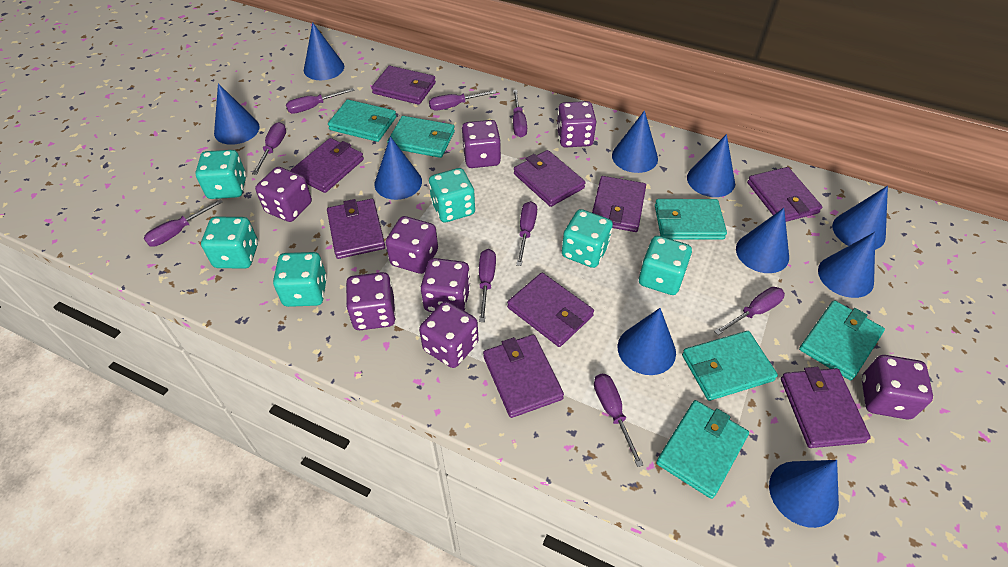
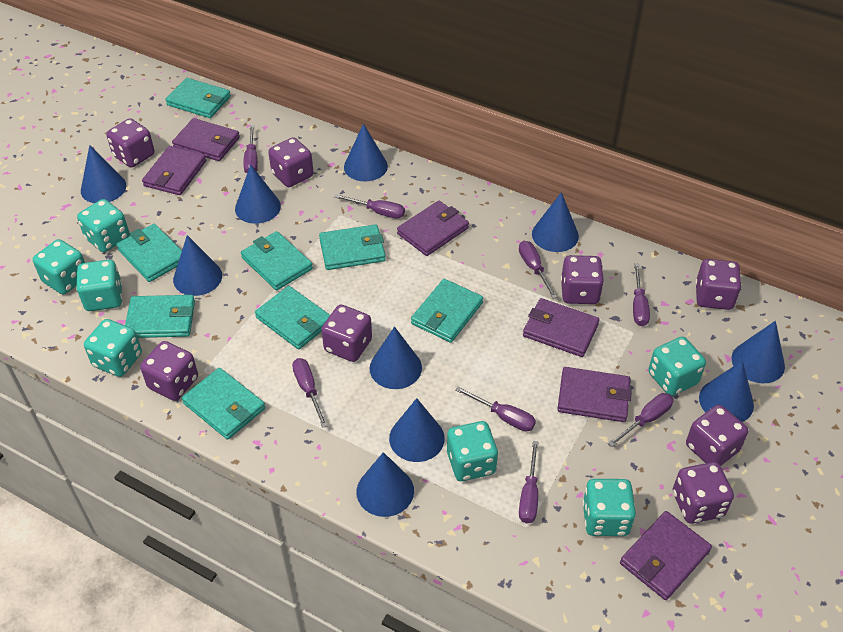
purple screwdriver: 9 -> 8
purple wallet: 9 -> 6
turquoise dice: 6 -> 7
turquoise wallet: 6 -> 8

